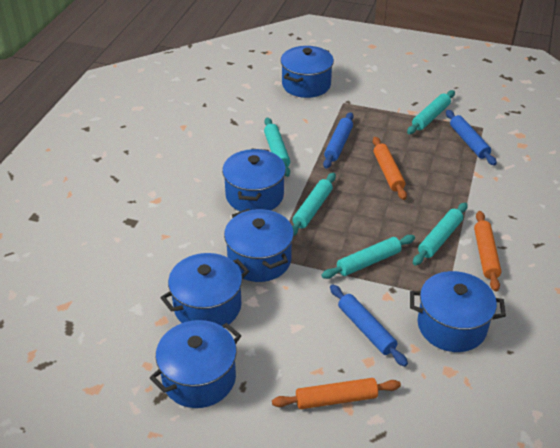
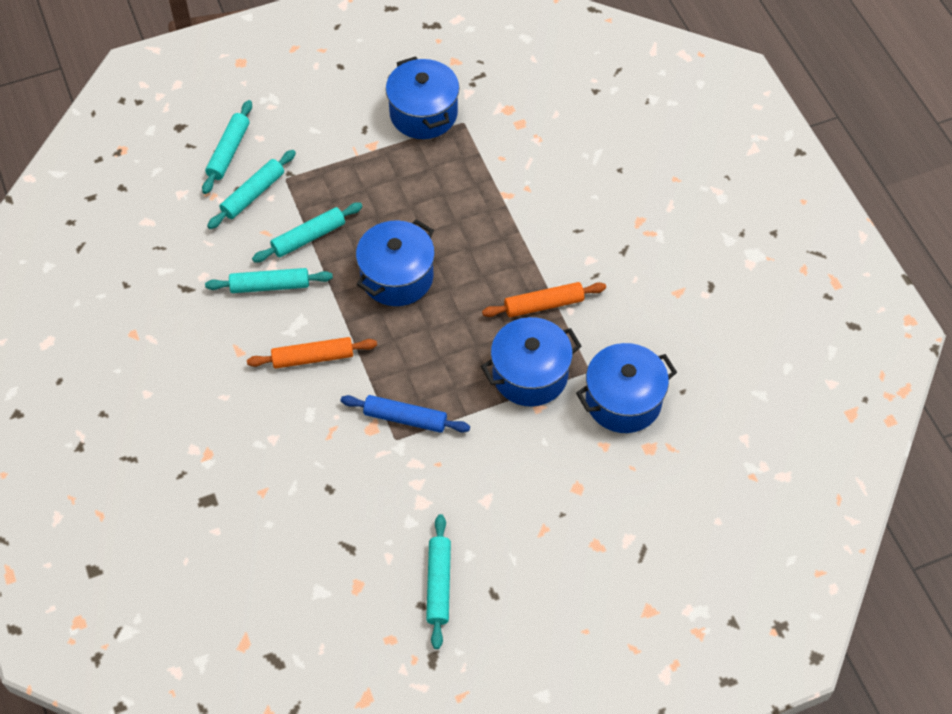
blue pot: 6 -> 4
blue rolling pin: 3 -> 1
orange rolling pin: 3 -> 2

